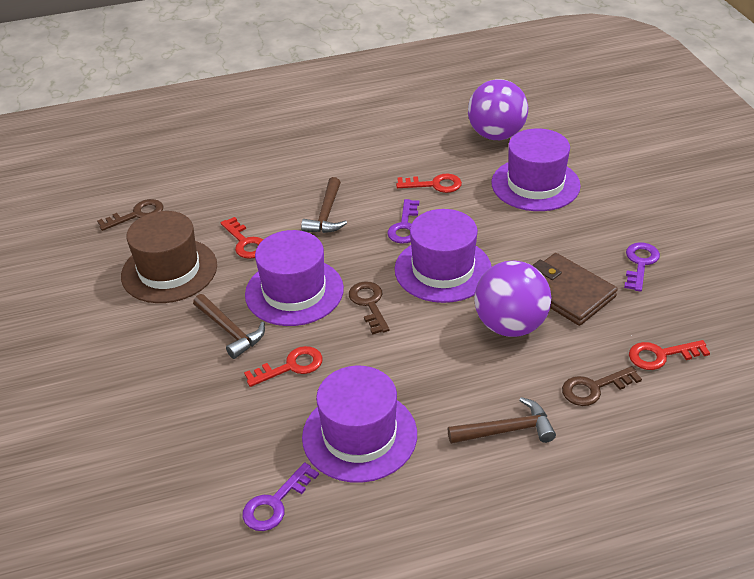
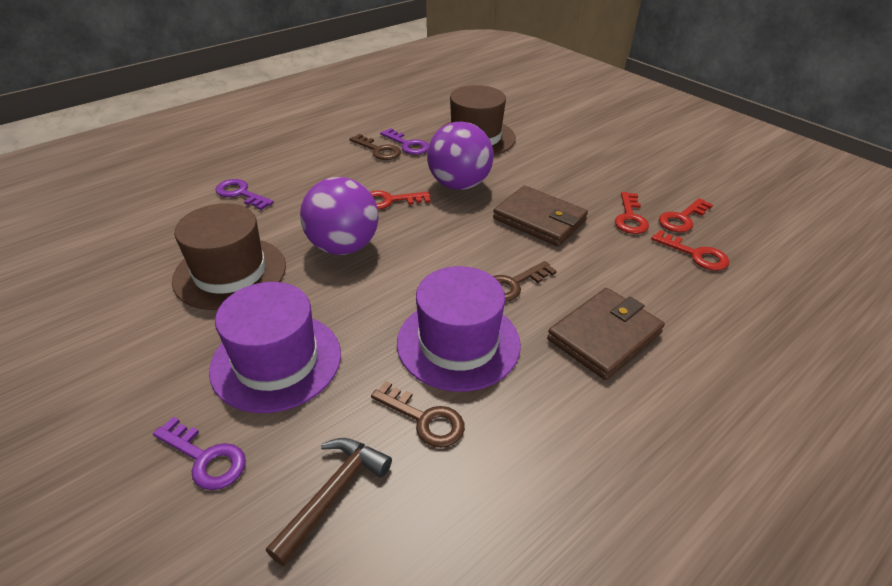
brown hammer: 3 -> 1
brown hat: 1 -> 2
brown wallet: 1 -> 2
purple hat: 4 -> 2

